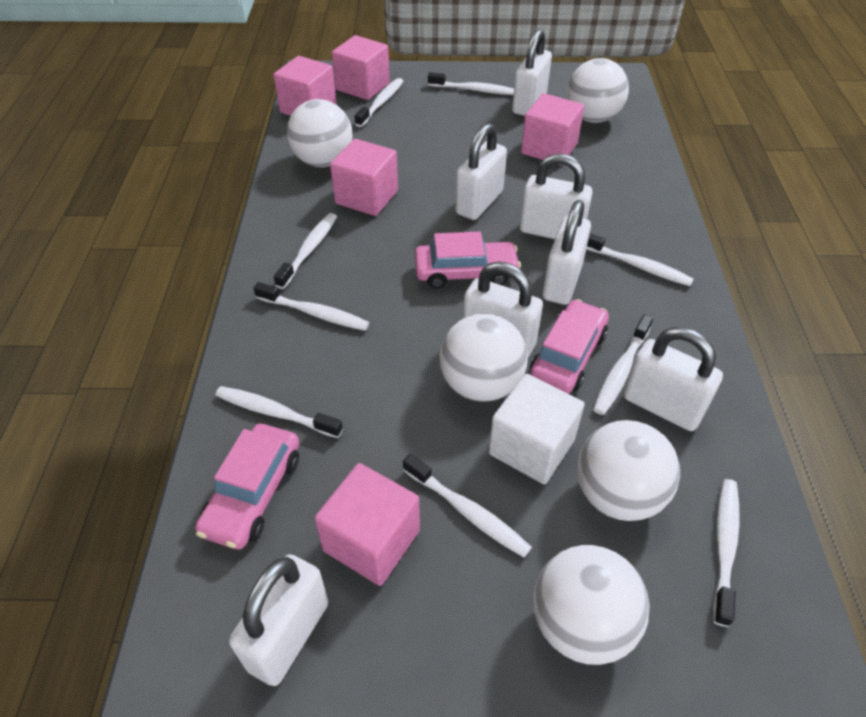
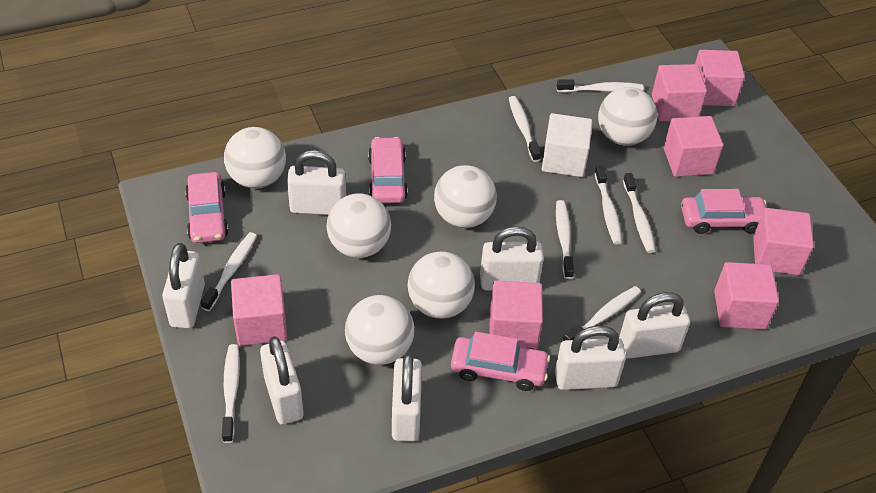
pink car: 3 -> 4
pink cube: 5 -> 7
white ball: 5 -> 6
white toothbrush: 9 -> 8

